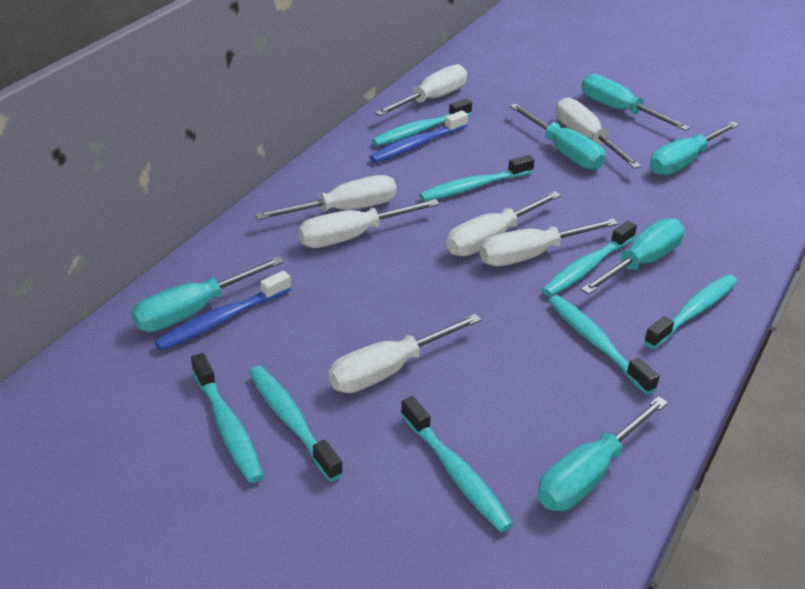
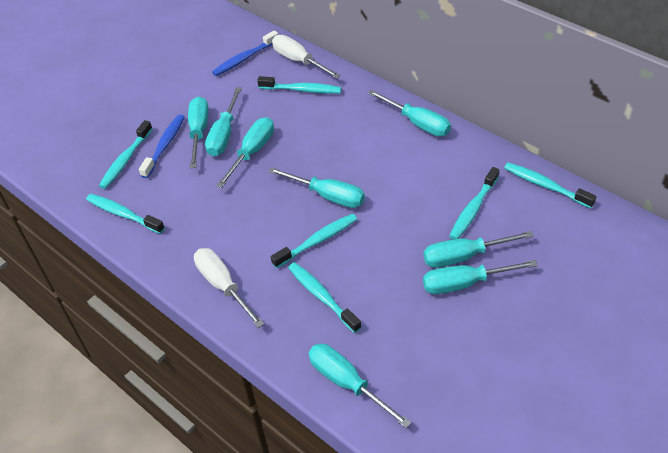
turquoise screwdriver: 6 -> 8
turquoise toothbrush: 8 -> 7
white screwdriver: 7 -> 2

